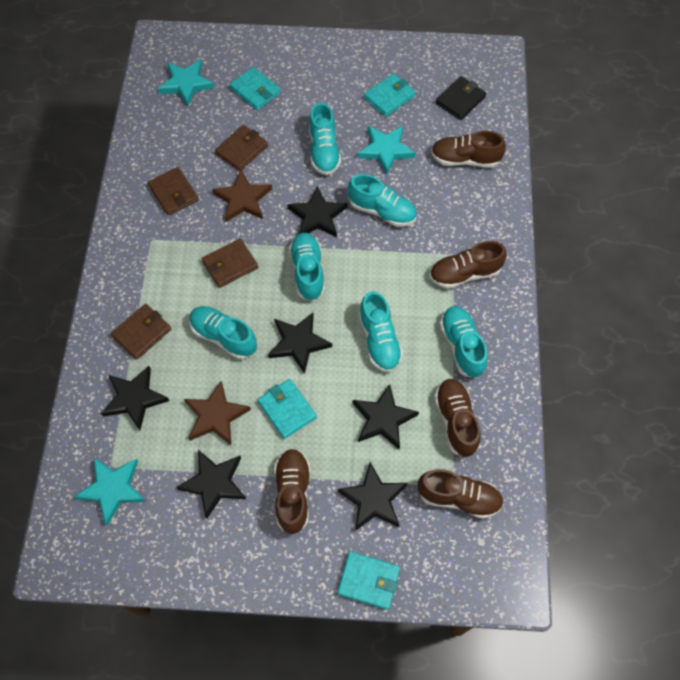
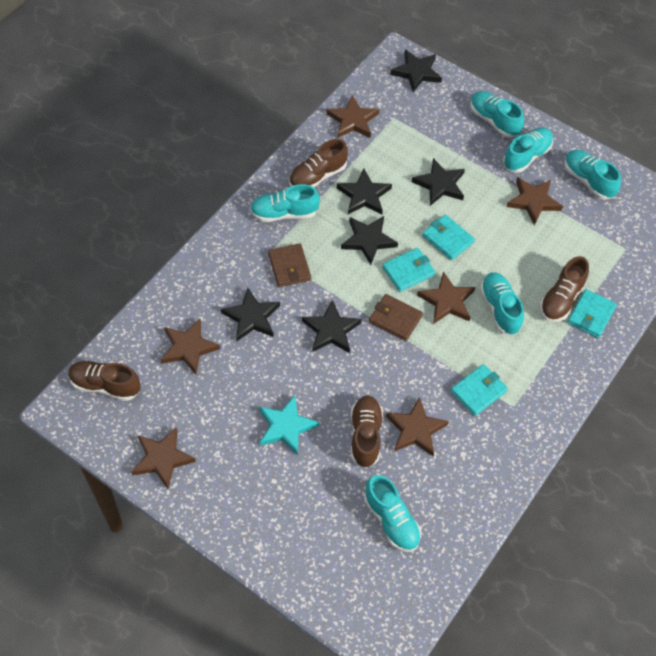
black wallet: 1 -> 0
brown shoe: 5 -> 4
brown star: 2 -> 6
brown wallet: 4 -> 2
turquoise star: 3 -> 1

